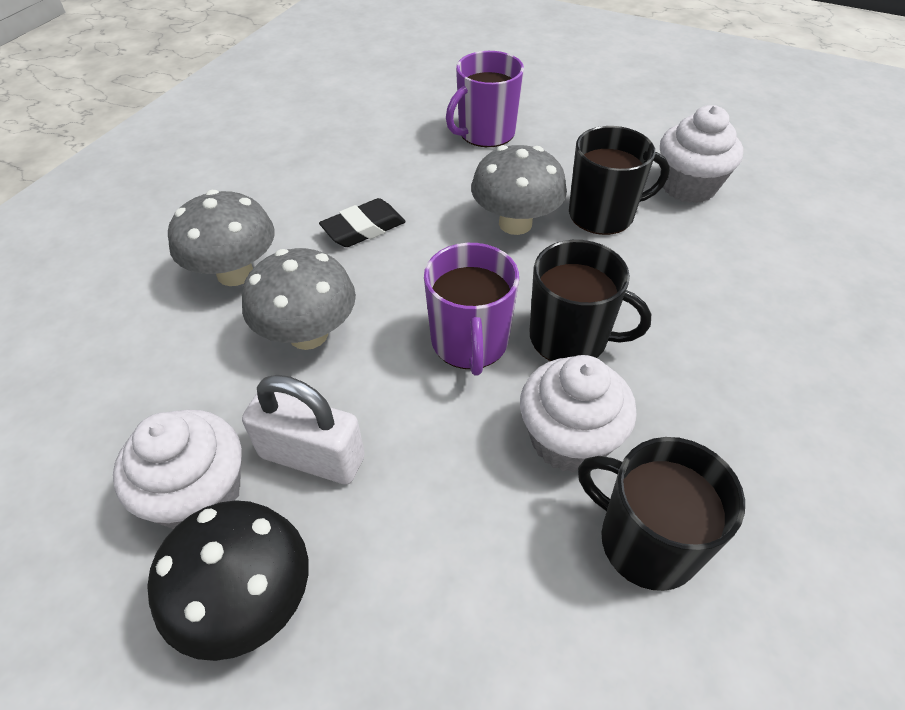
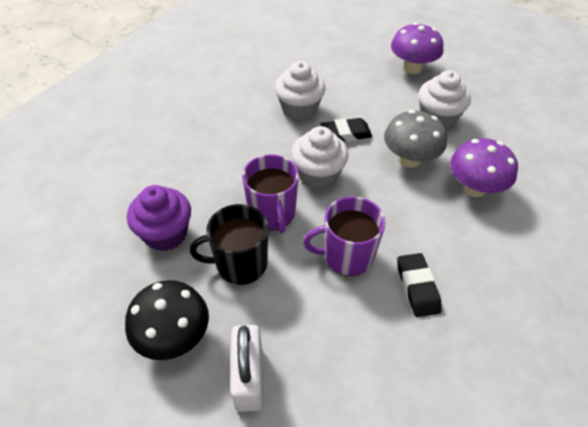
black eraser: 1 -> 2
black mug: 3 -> 1
grey mushroom: 3 -> 1
purple cupcake: 0 -> 1
purple mushroom: 0 -> 2

